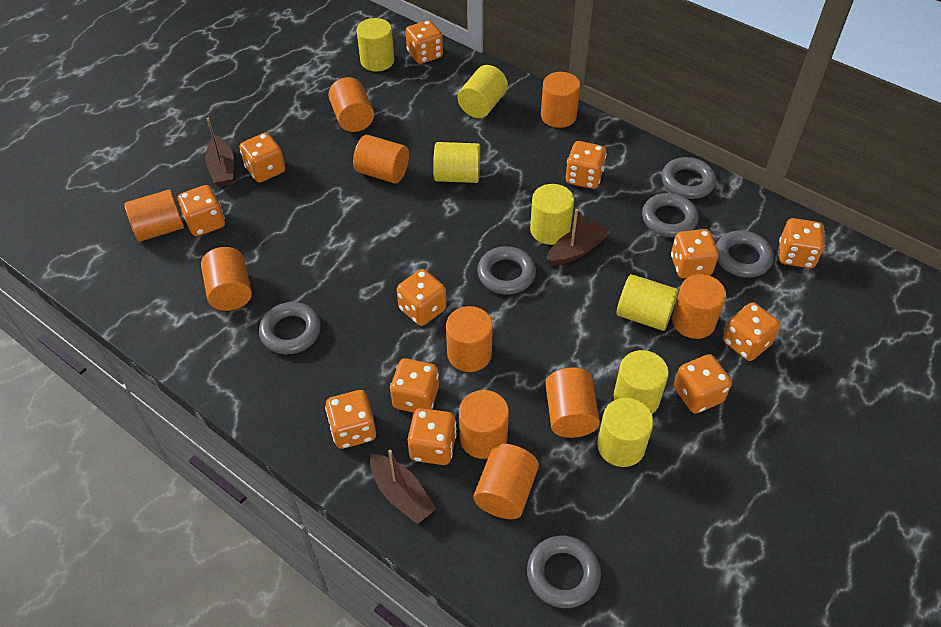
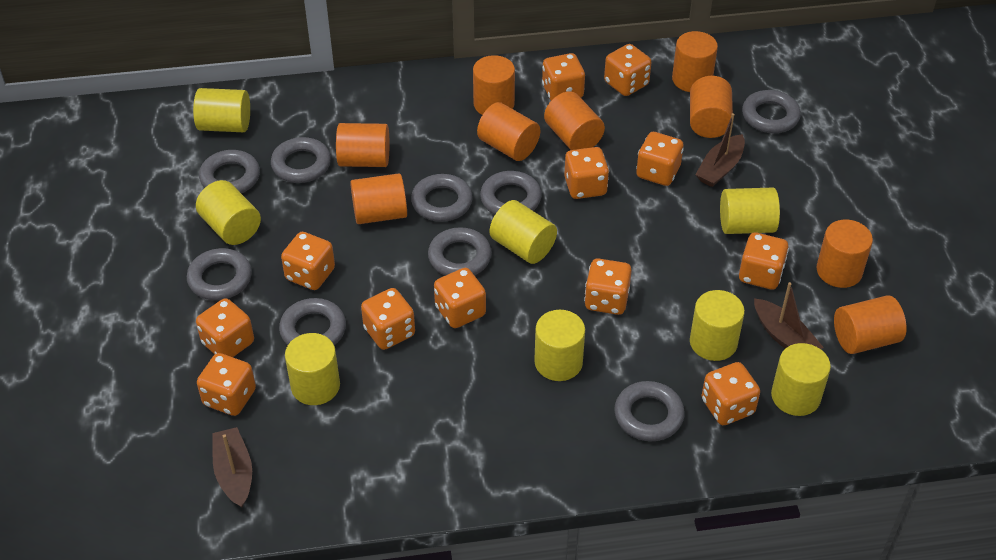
grey ring: 6 -> 9
orange cylinder: 10 -> 9
yellow cylinder: 7 -> 8

